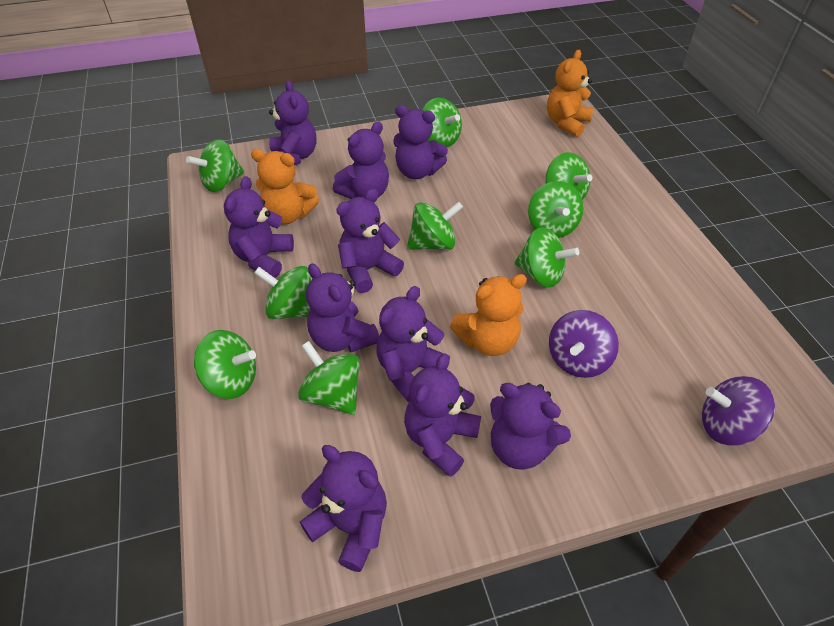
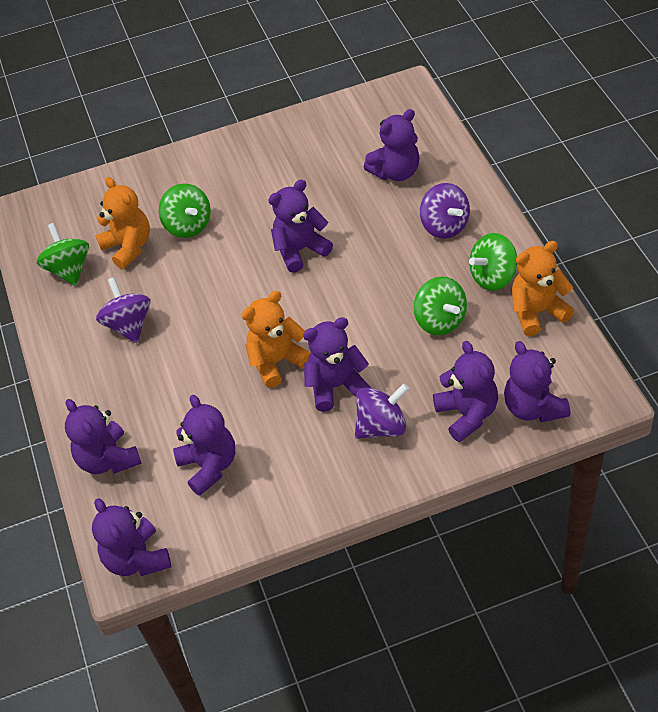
green spinning top: 9 -> 4
purple spinning top: 2 -> 3
purple teddy bear: 10 -> 8

